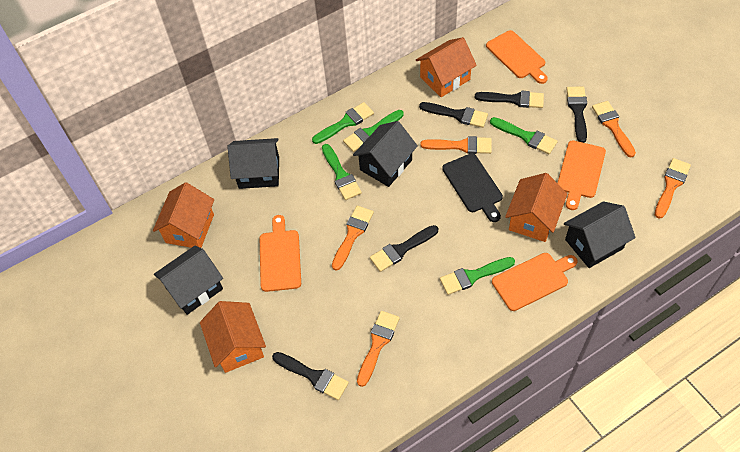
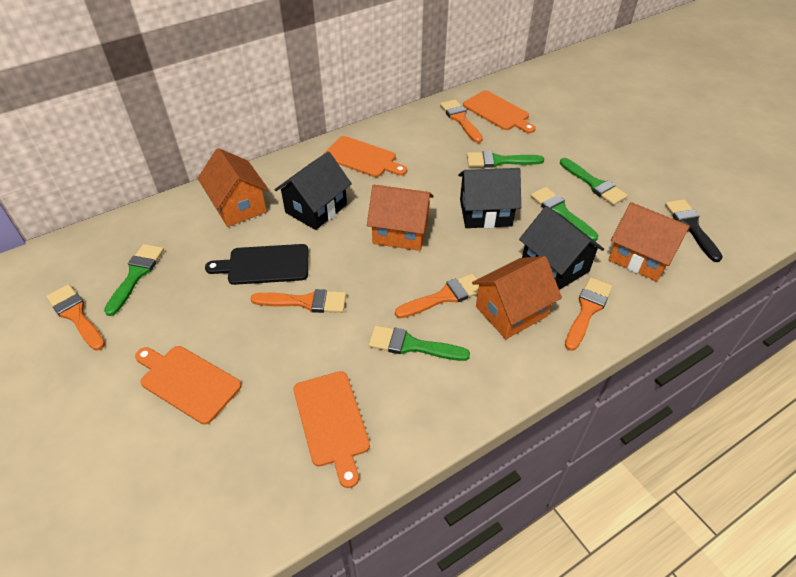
black brush: 5 -> 1
black house: 4 -> 3

